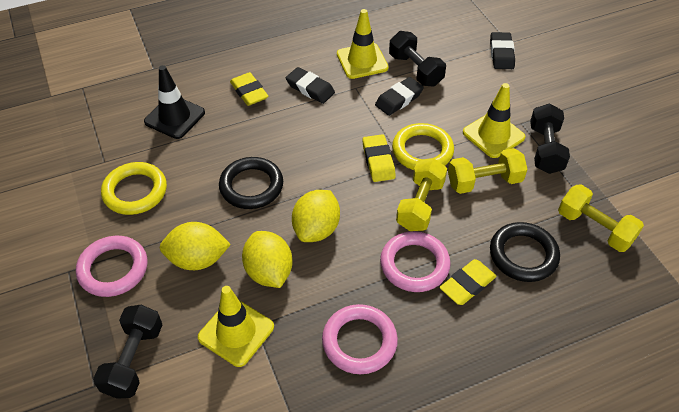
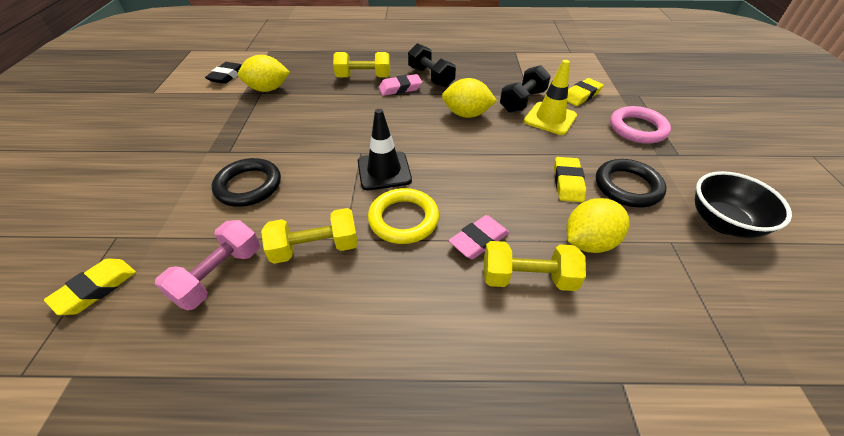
black bowl: 0 -> 1
black dumbbell: 3 -> 2
black eraser: 3 -> 1
pink dumbbell: 0 -> 1
pink eraser: 0 -> 2
pink ring: 3 -> 1
yellow ring: 2 -> 1
yellow traffic cone: 3 -> 1

